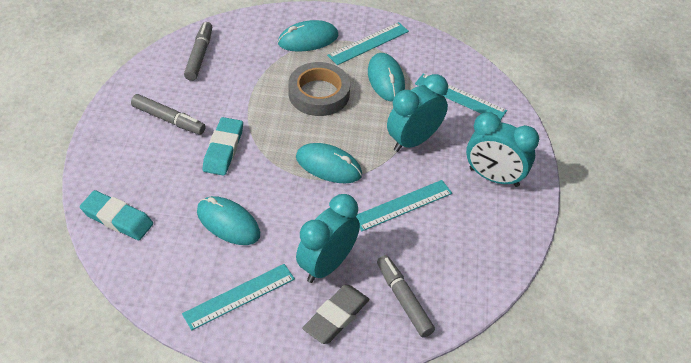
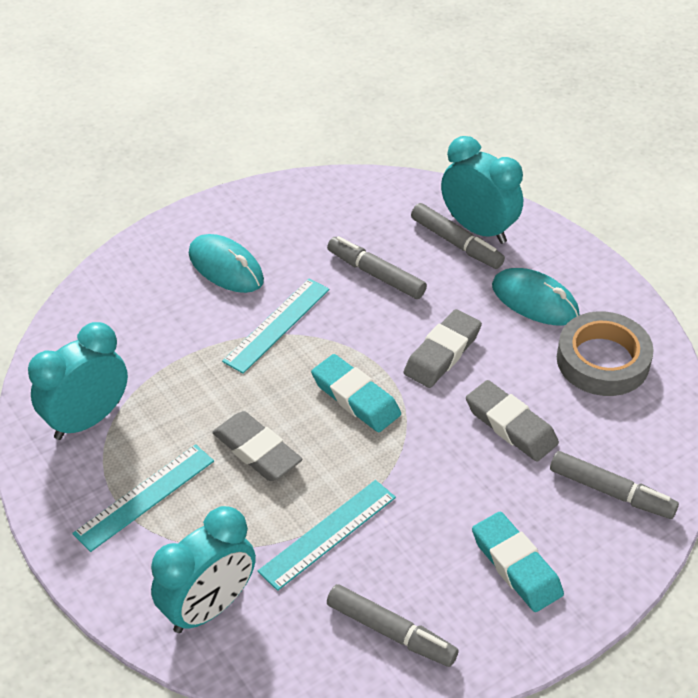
grey eraser: 1 -> 3
grey marker: 3 -> 4
turquoise mouse: 4 -> 2
turquoise ruler: 4 -> 3

